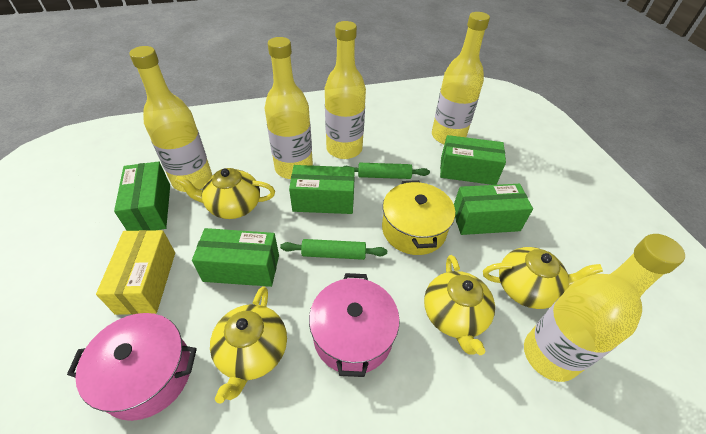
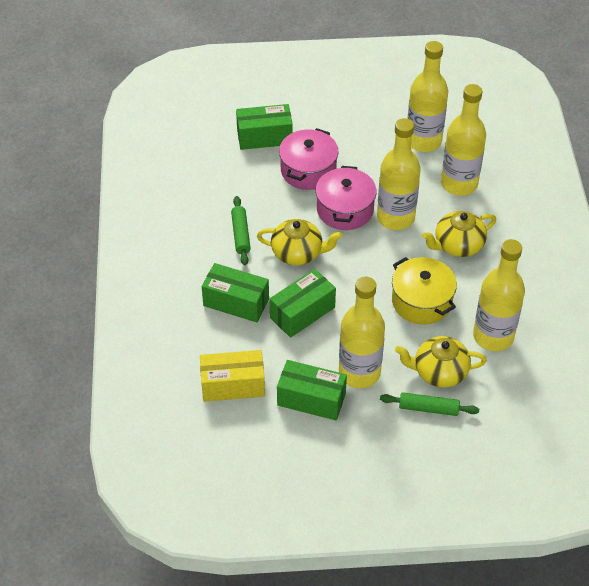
green box: 5 -> 4
yellow teapot: 4 -> 3

